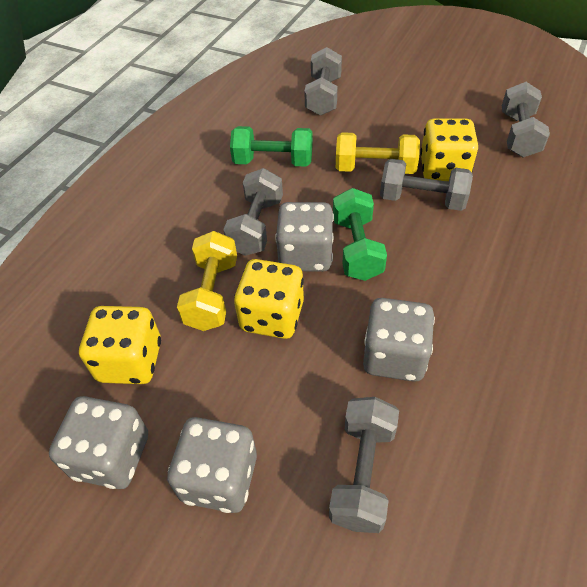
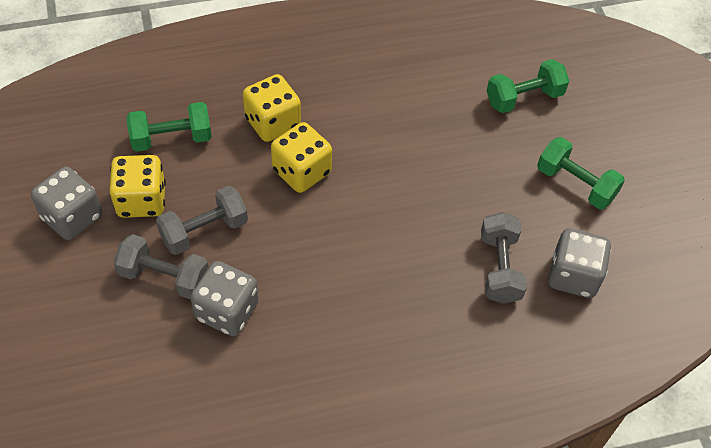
green dumbbell: 2 -> 3
grey dice: 4 -> 3
grey dumbbell: 5 -> 3
yellow dumbbell: 2 -> 0

